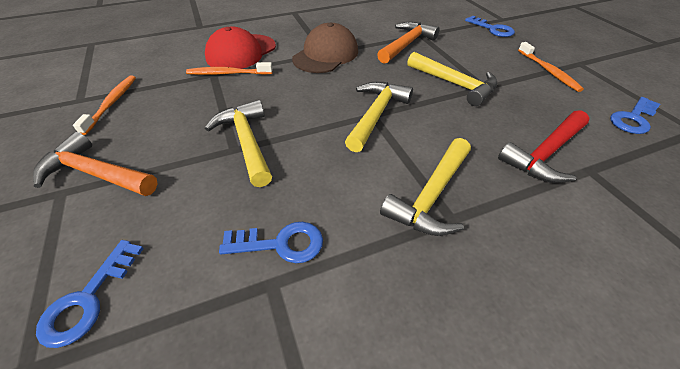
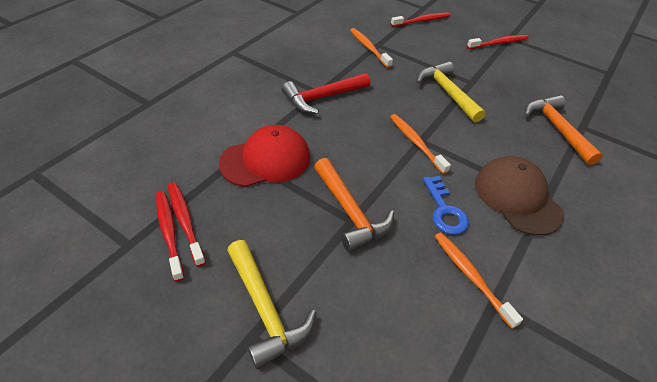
blue key: 4 -> 1
red toothbrush: 0 -> 4
yellow hammer: 4 -> 2

